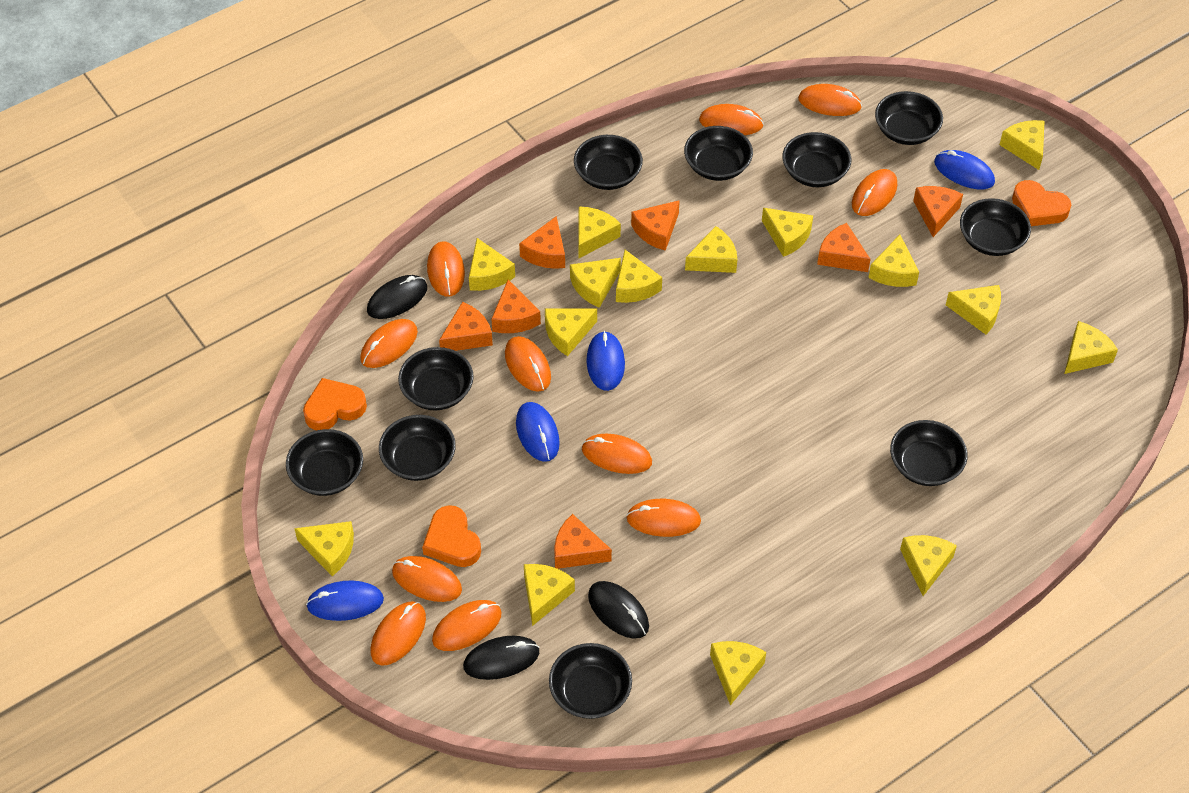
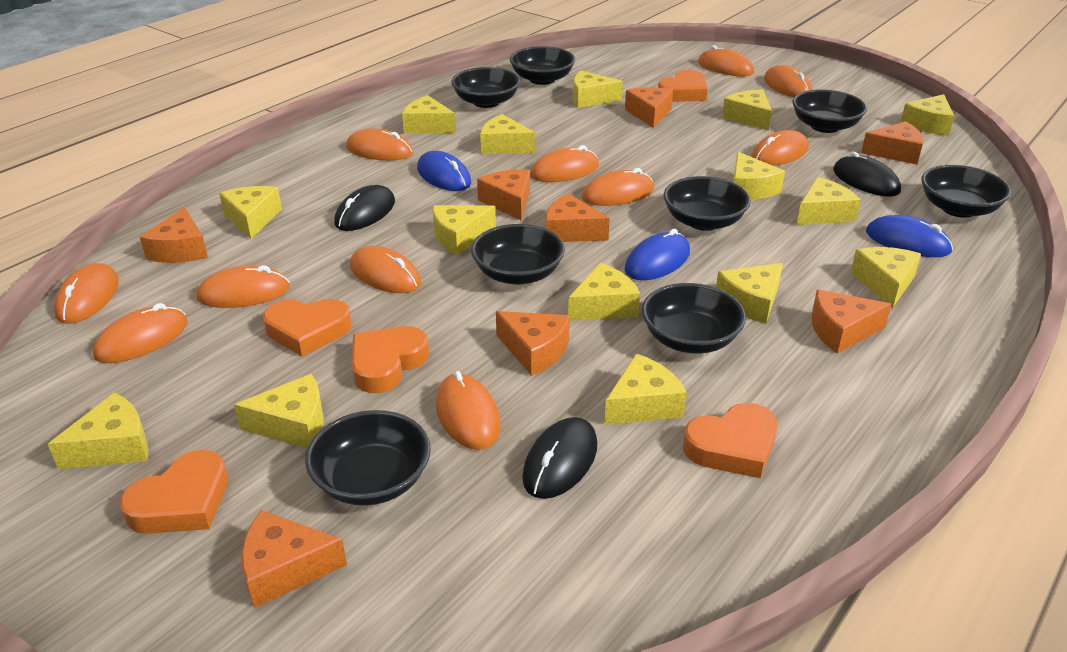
black bowl: 10 -> 8
blue mouse: 4 -> 3
orange cheese: 7 -> 8
orange heart: 3 -> 5

